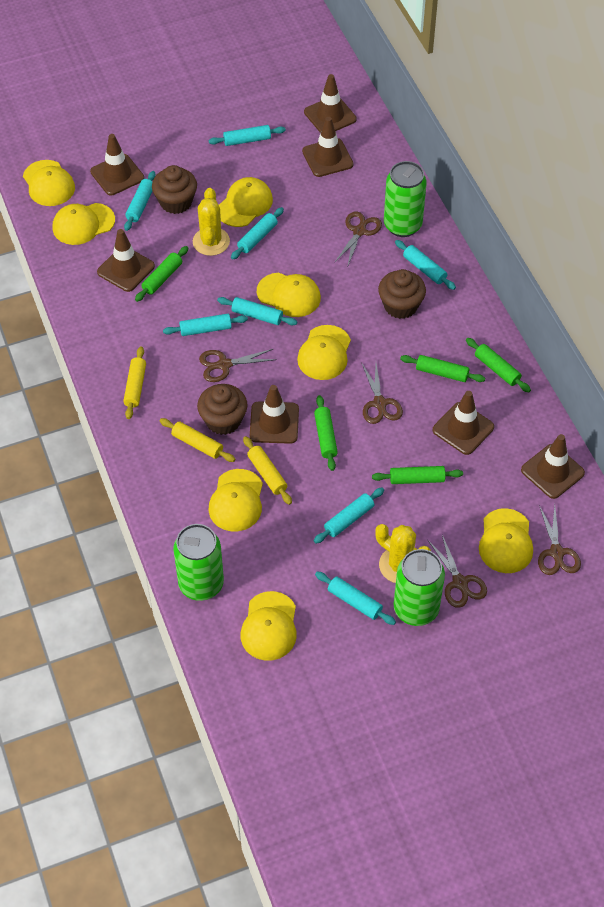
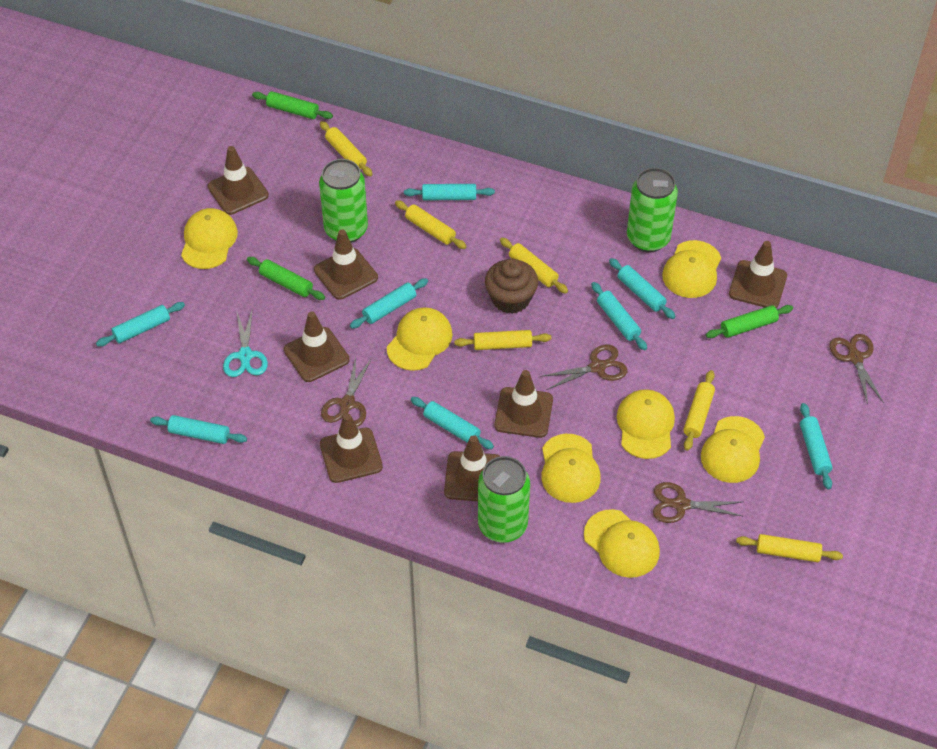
brown cupcake: 3 -> 1
brown scissors: 5 -> 4
green rolling pin: 5 -> 3
turquoise scissors: 0 -> 1
yellow cactus: 2 -> 0
yellow cap: 8 -> 7
yellow rolling pin: 3 -> 6

